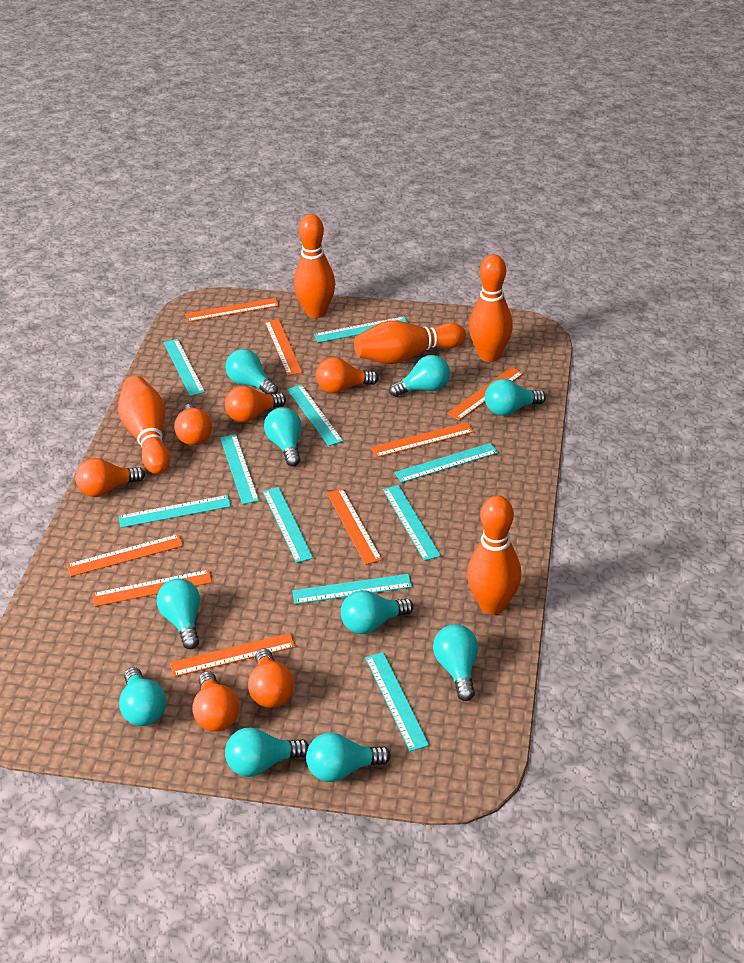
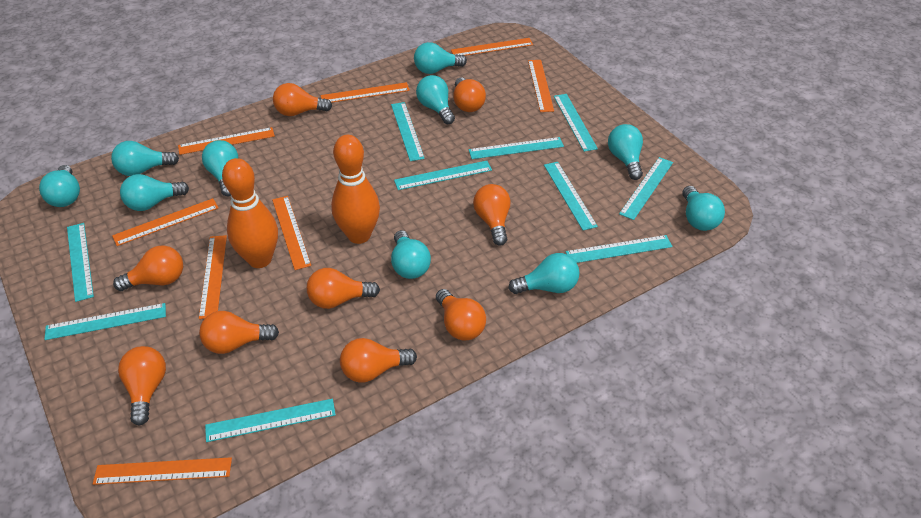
orange bowling pin: 5 -> 2
orange light bulb: 6 -> 9

